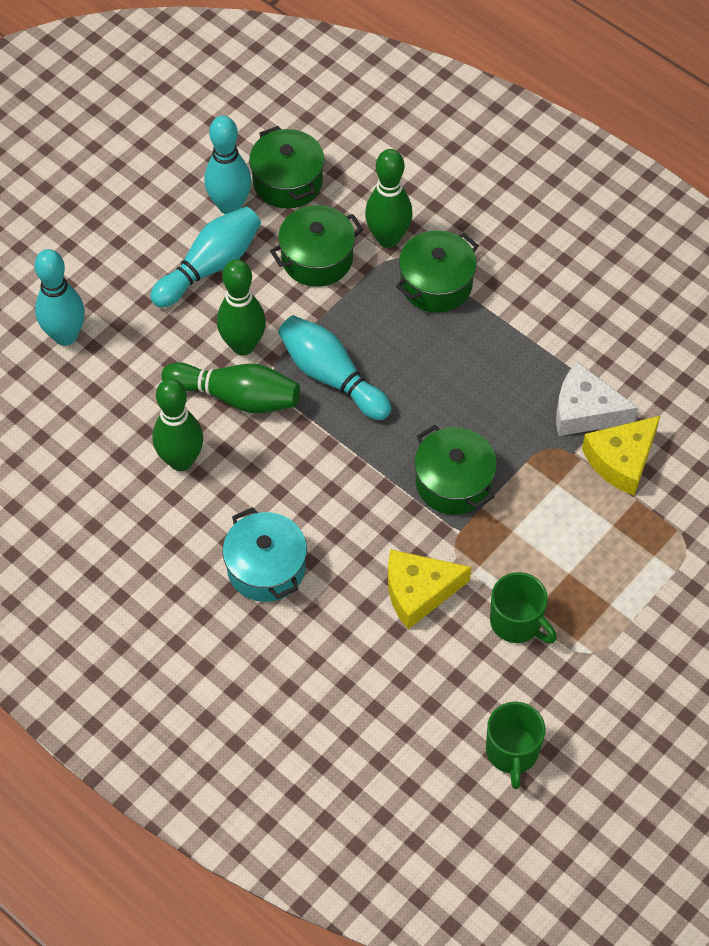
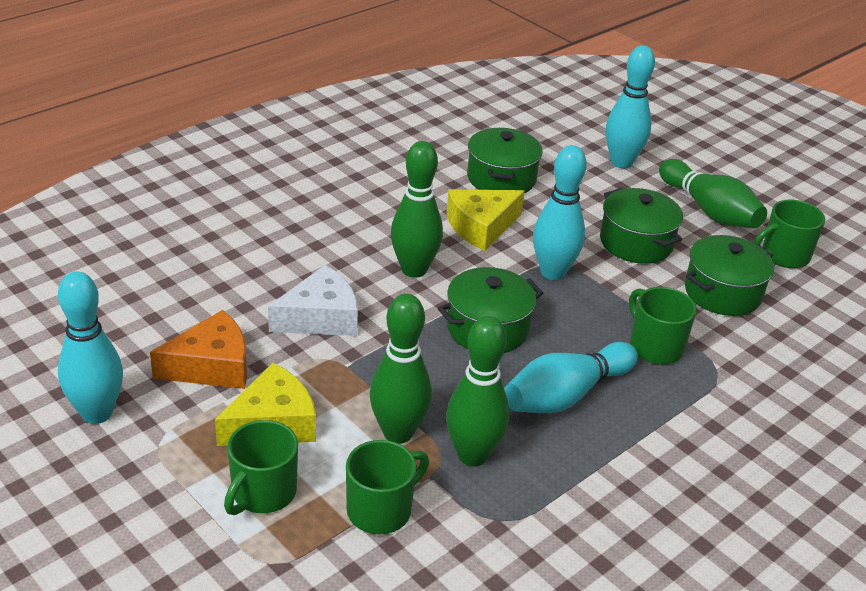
green mug: 2 -> 4
orange cheese: 0 -> 1
turquoise pot: 1 -> 0

